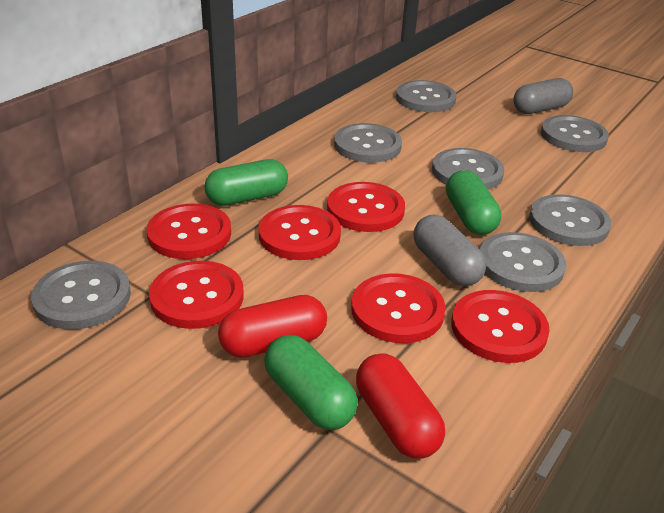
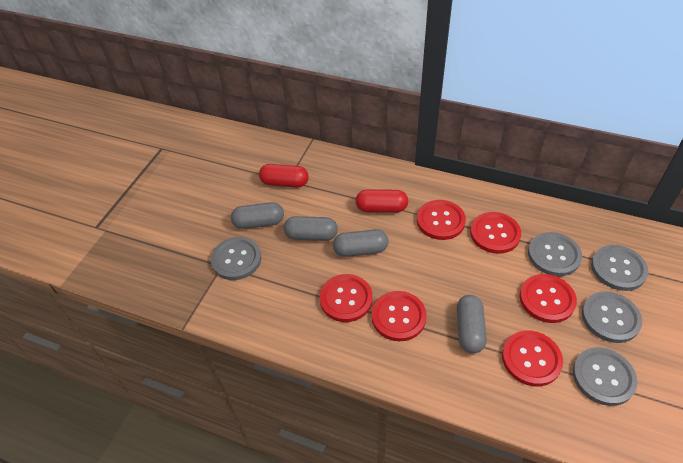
green capsule: 3 -> 0
grey button: 7 -> 5
grey capsule: 2 -> 4

